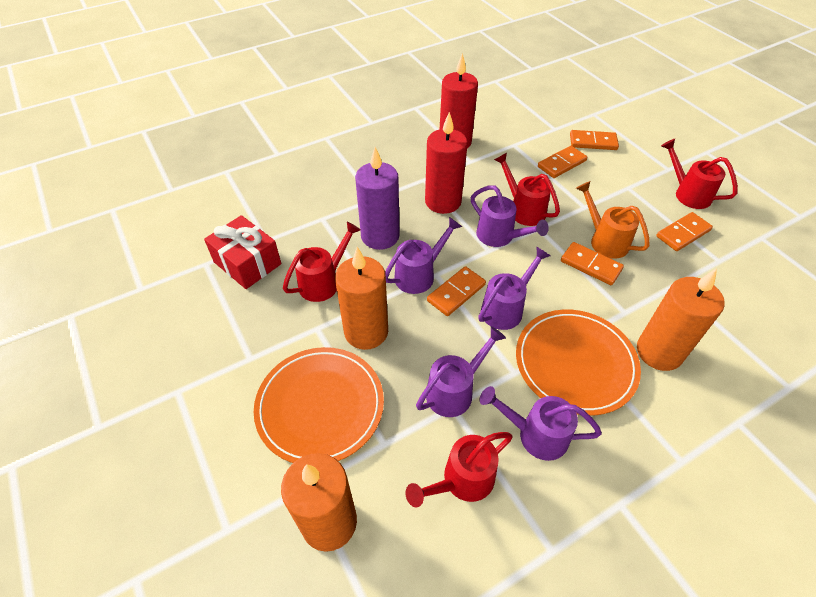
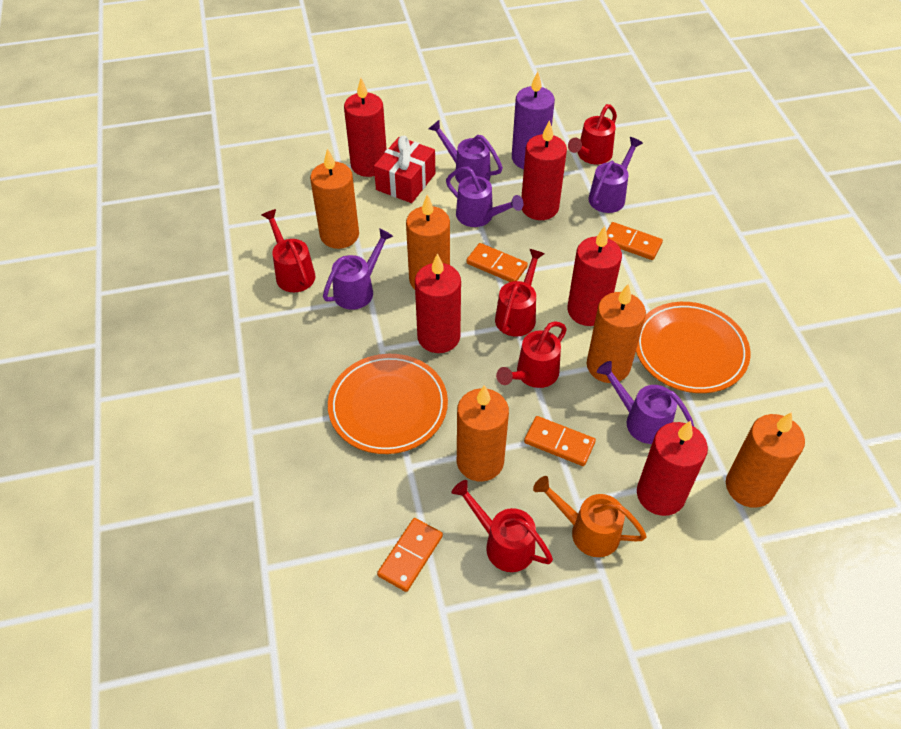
orange candle: 3 -> 5
orange domino: 5 -> 4
red candle: 2 -> 5
red watering can: 4 -> 5

